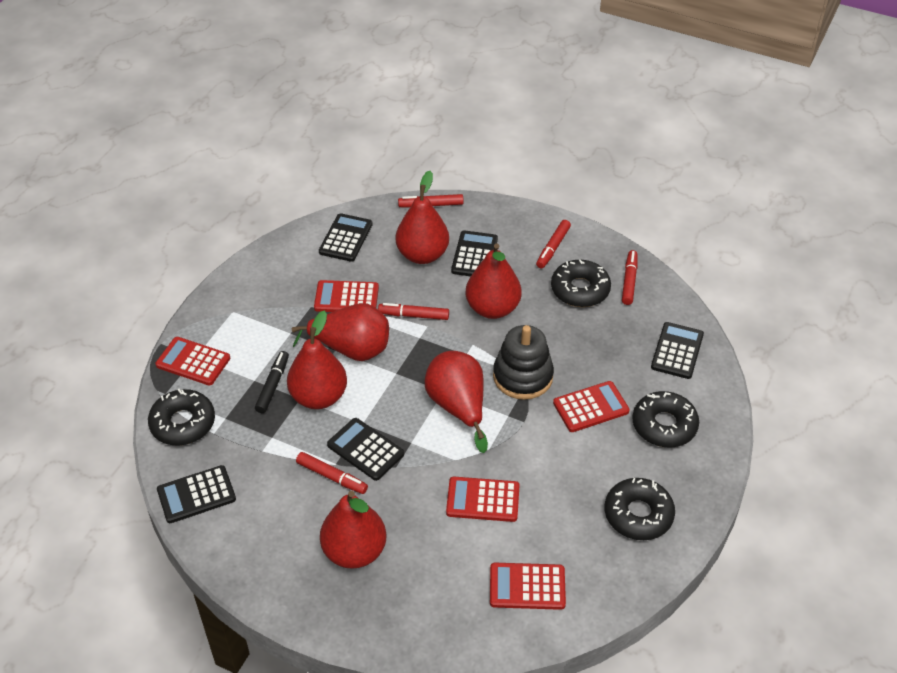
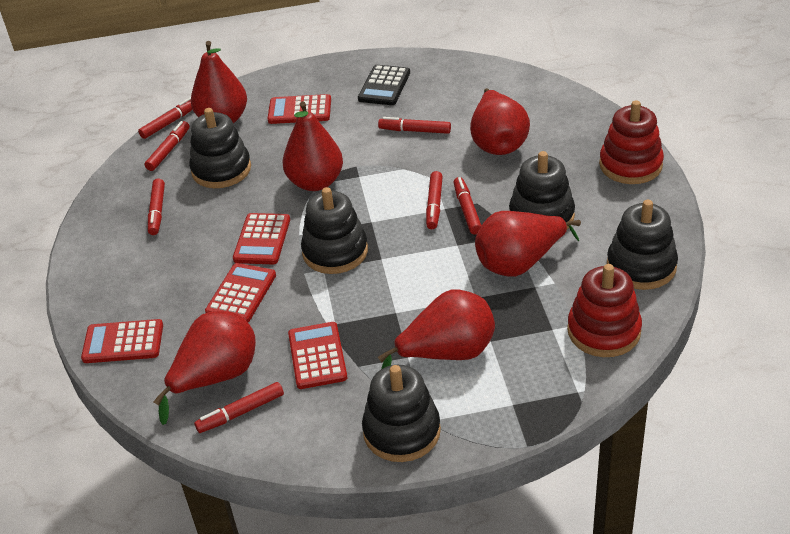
black calculator: 5 -> 1
black donut: 4 -> 0
black marker: 1 -> 0
black stacking toy: 1 -> 5
red marker: 5 -> 7
red stacking toy: 0 -> 2

